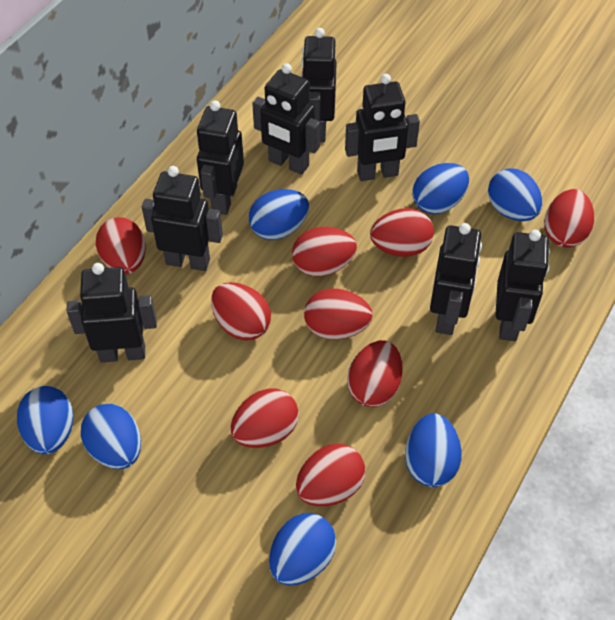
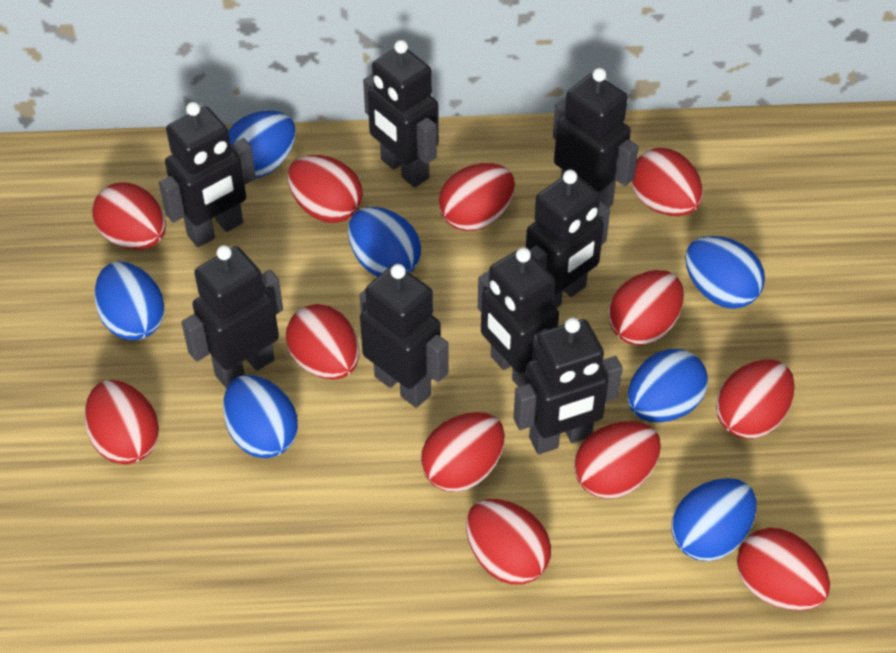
red egg: 9 -> 12

